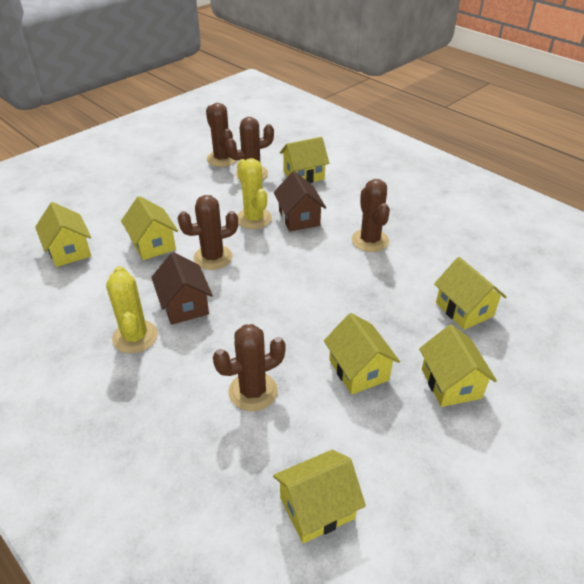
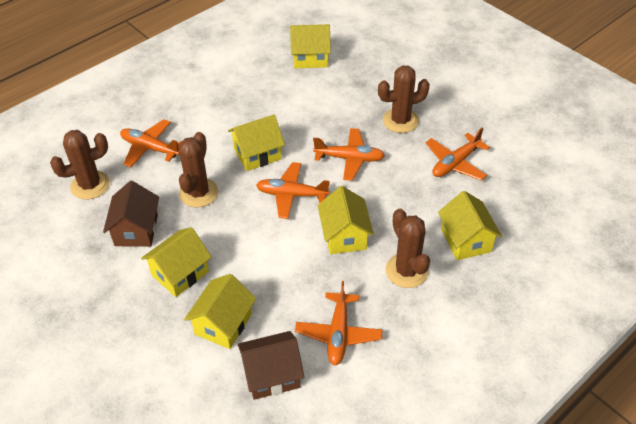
brown cactus: 5 -> 4
orange plane: 0 -> 5
yellow cactus: 2 -> 0
yellow house: 7 -> 6

